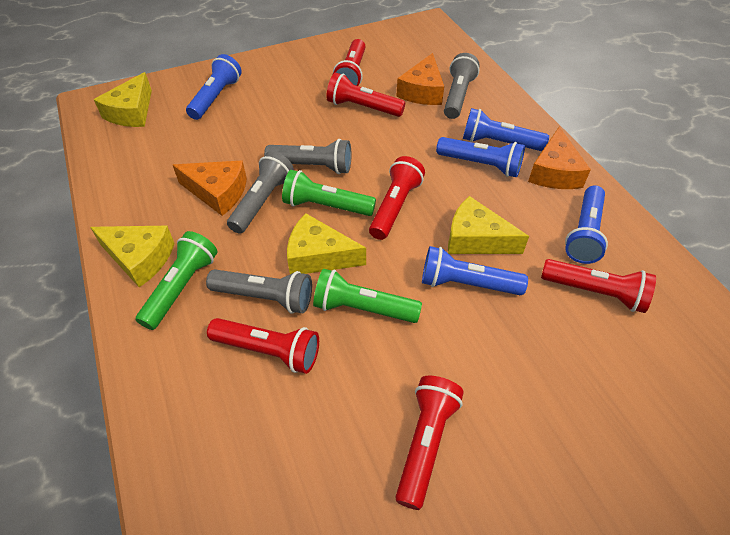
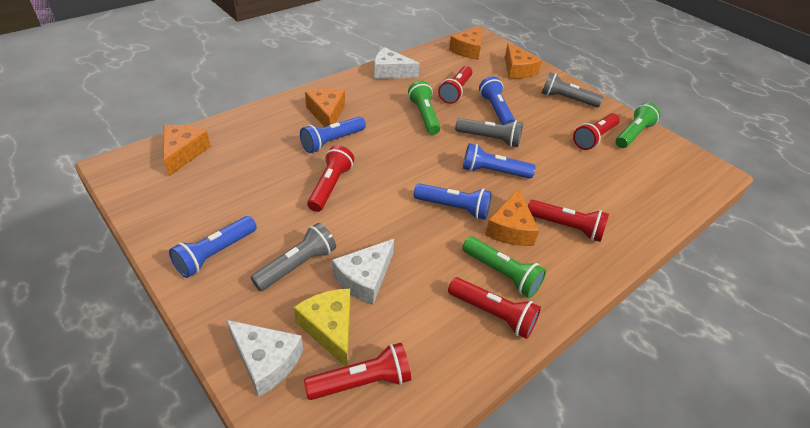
grey flashlight: 4 -> 3
orange cheese: 3 -> 5
white cheese: 0 -> 3
yellow cheese: 4 -> 1

